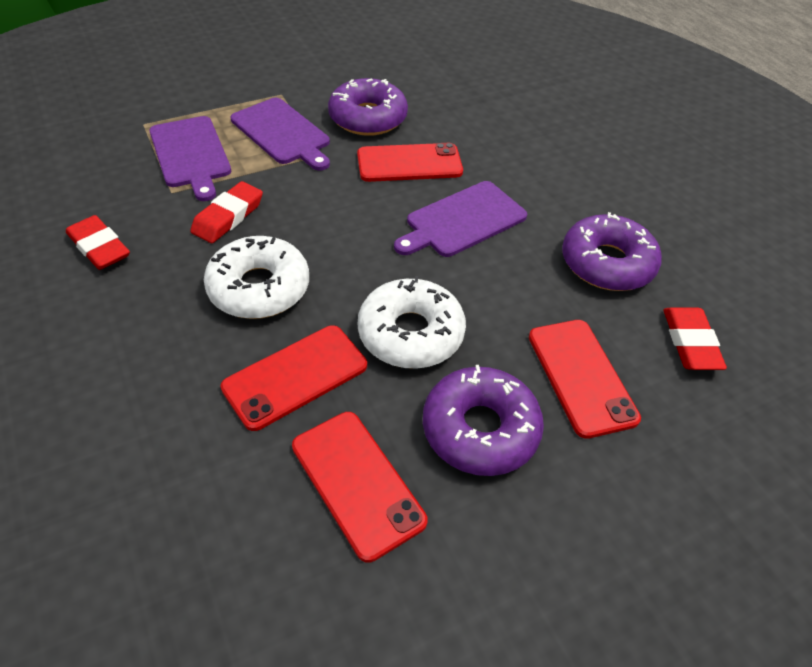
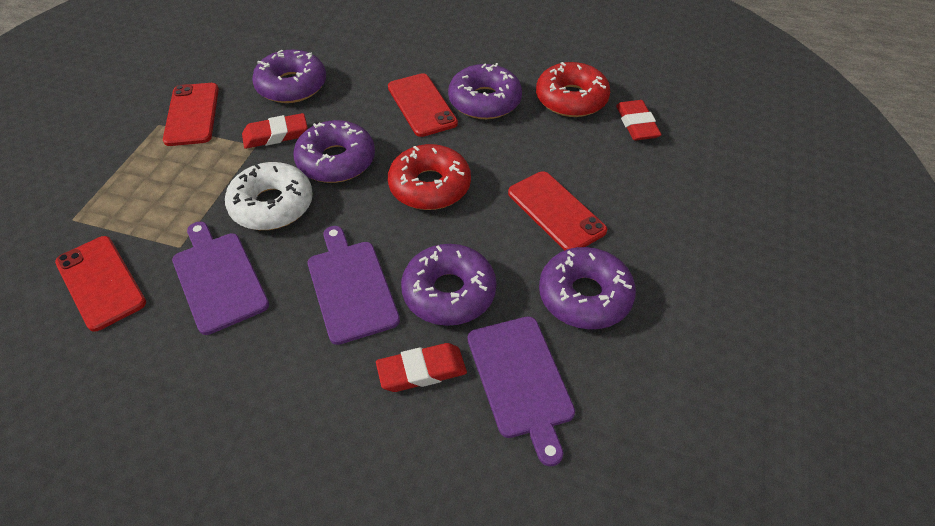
purple donut: 3 -> 5
red donut: 0 -> 2
white donut: 2 -> 1

